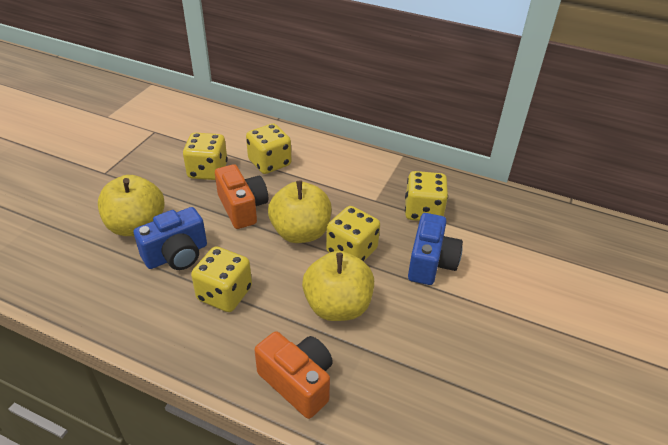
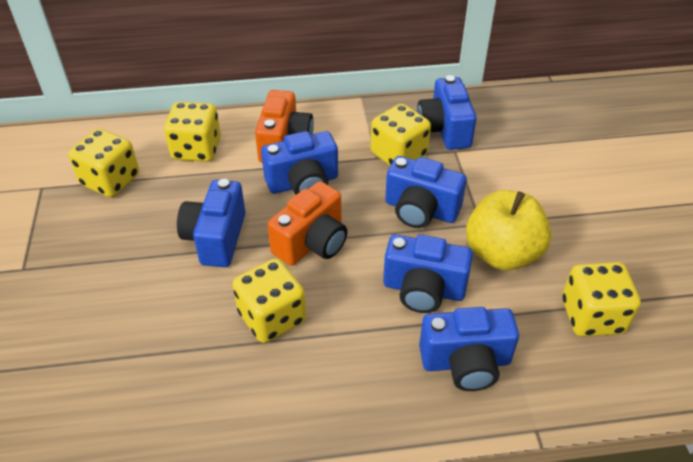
blue camera: 2 -> 6
yellow apple: 3 -> 1

